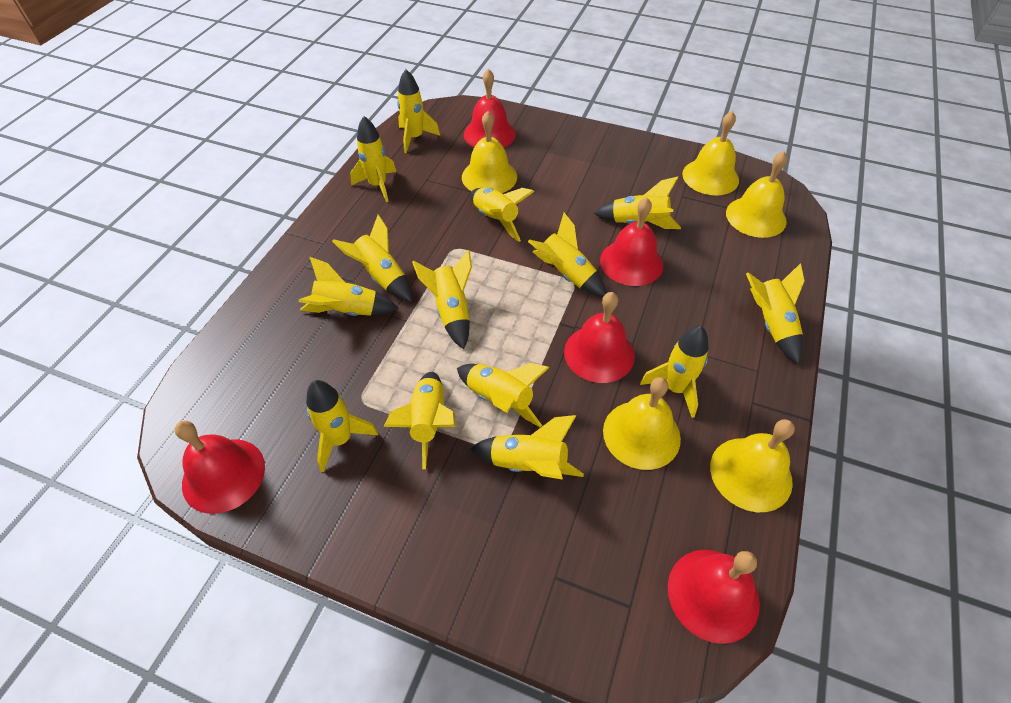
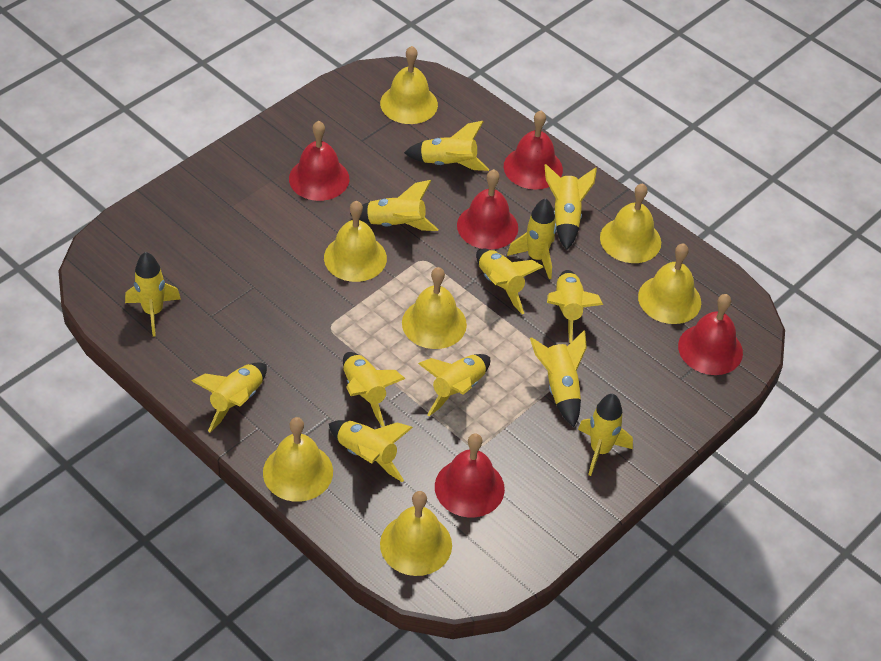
yellow bell: 5 -> 7
yellow rocket: 14 -> 13

